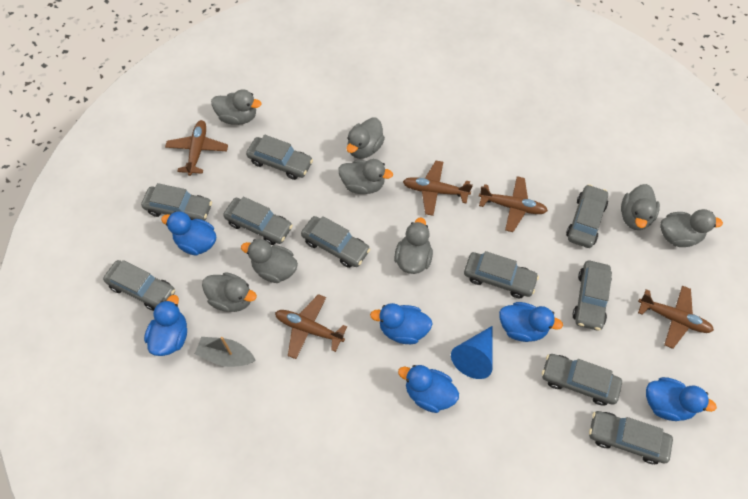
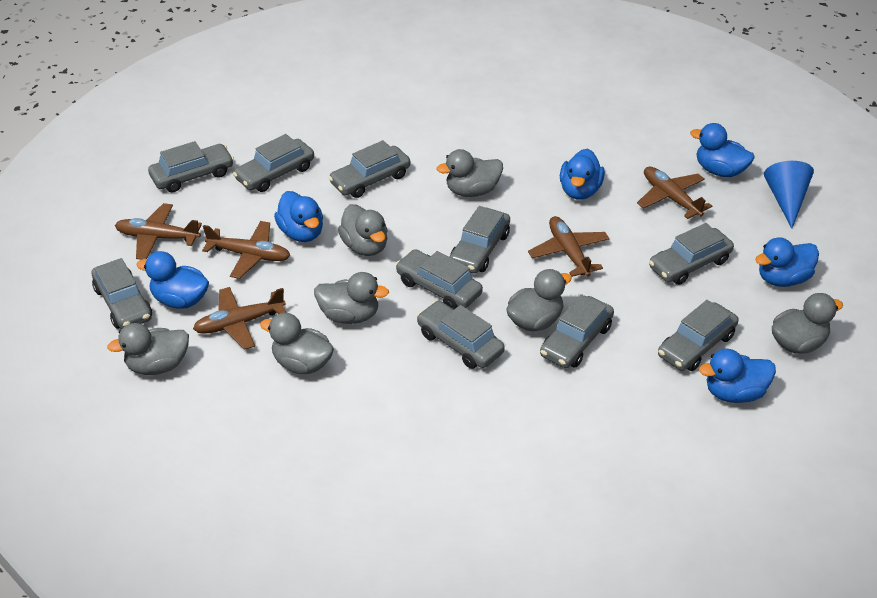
grey boat: 1 -> 0
grey duck: 8 -> 7

